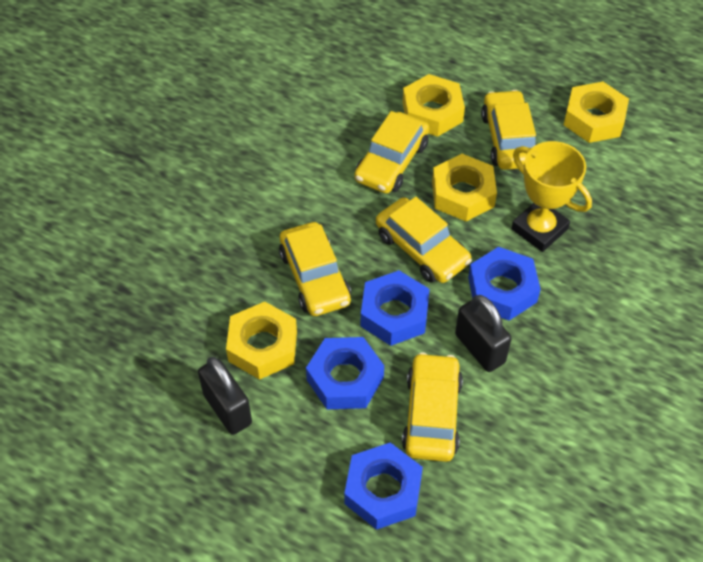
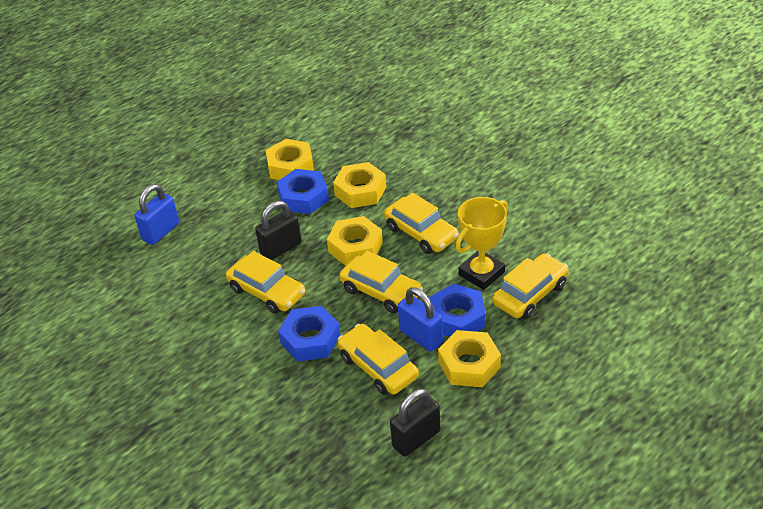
blue nut: 4 -> 3
blue padlock: 0 -> 2

